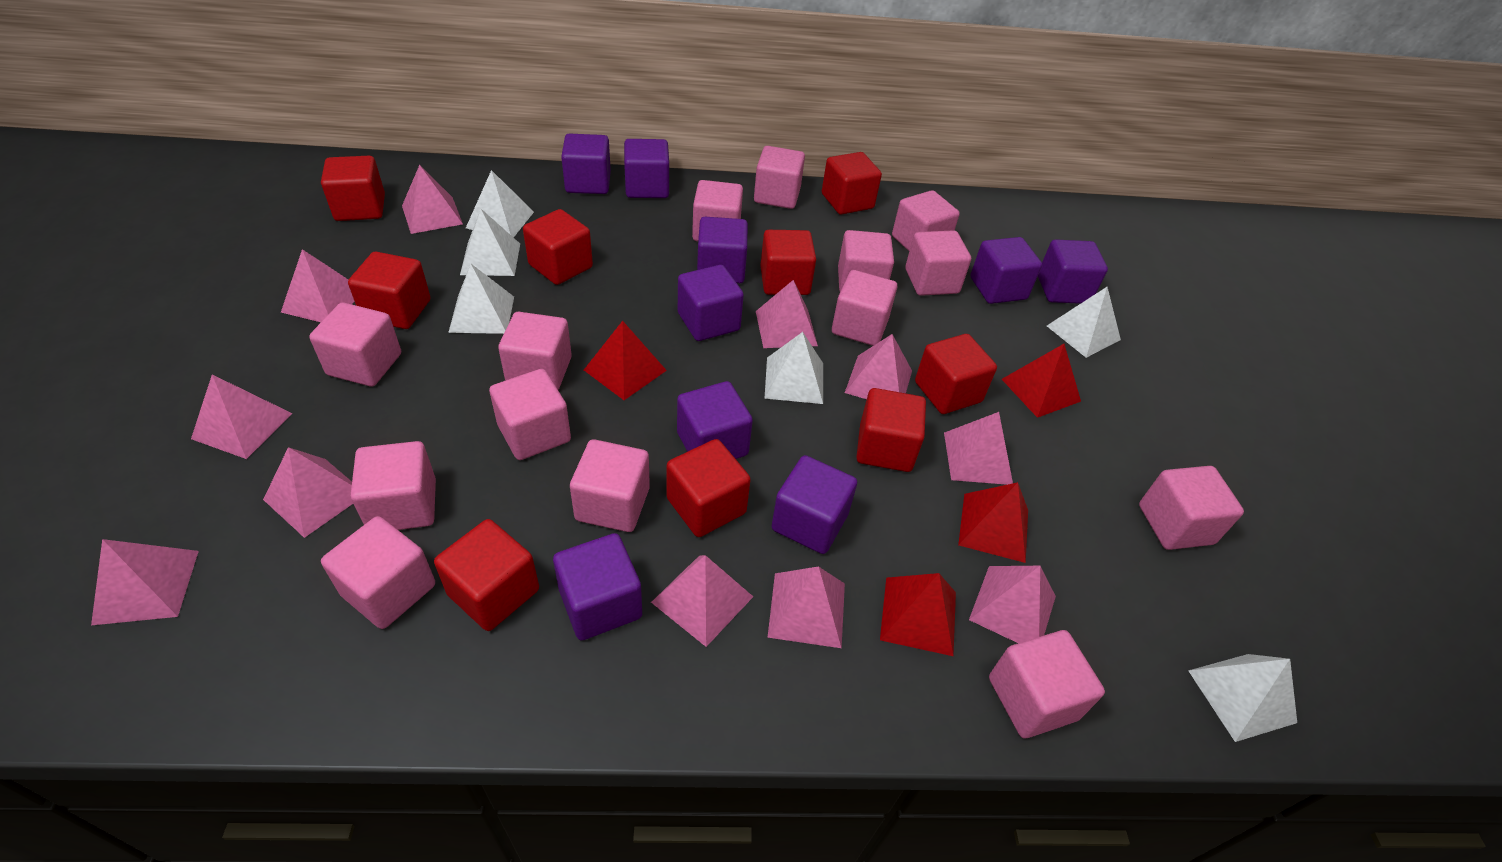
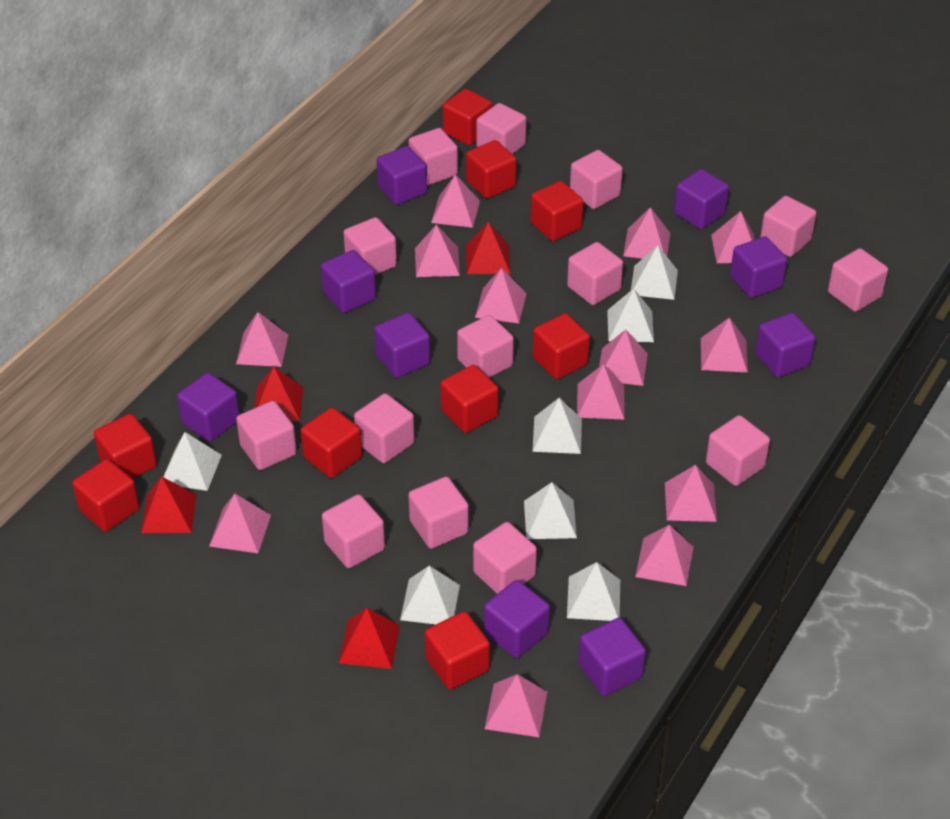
pink pyramid: 11 -> 13
white pyramid: 6 -> 7

